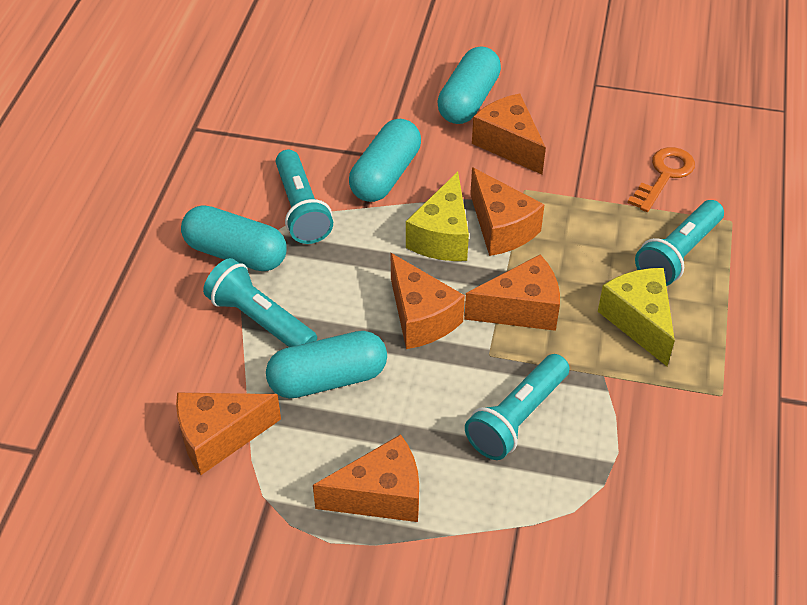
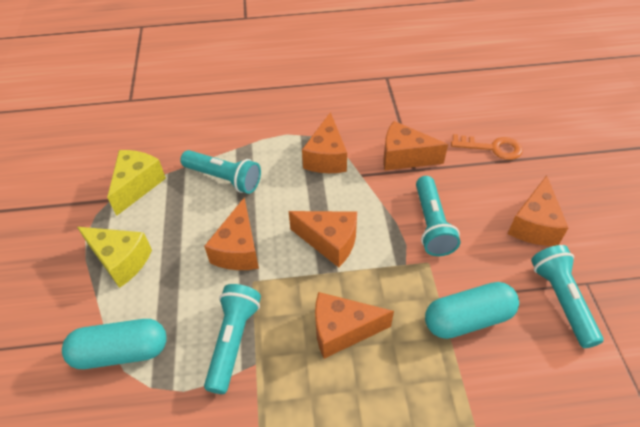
turquoise capsule: 4 -> 2

